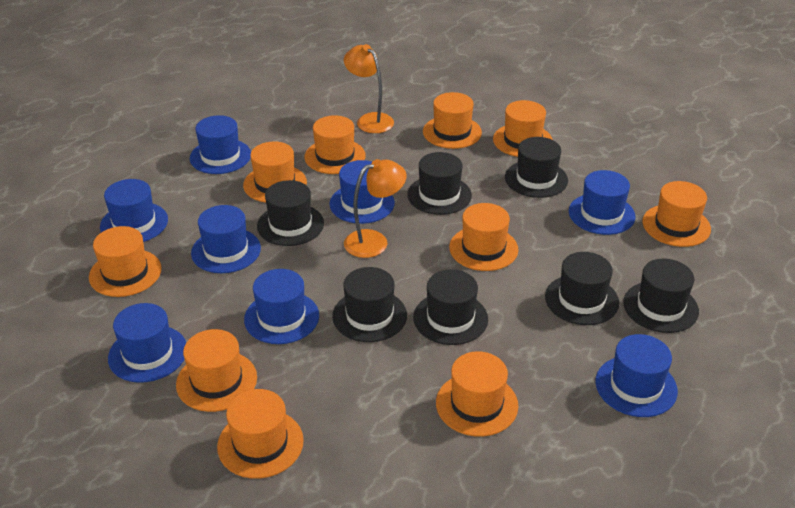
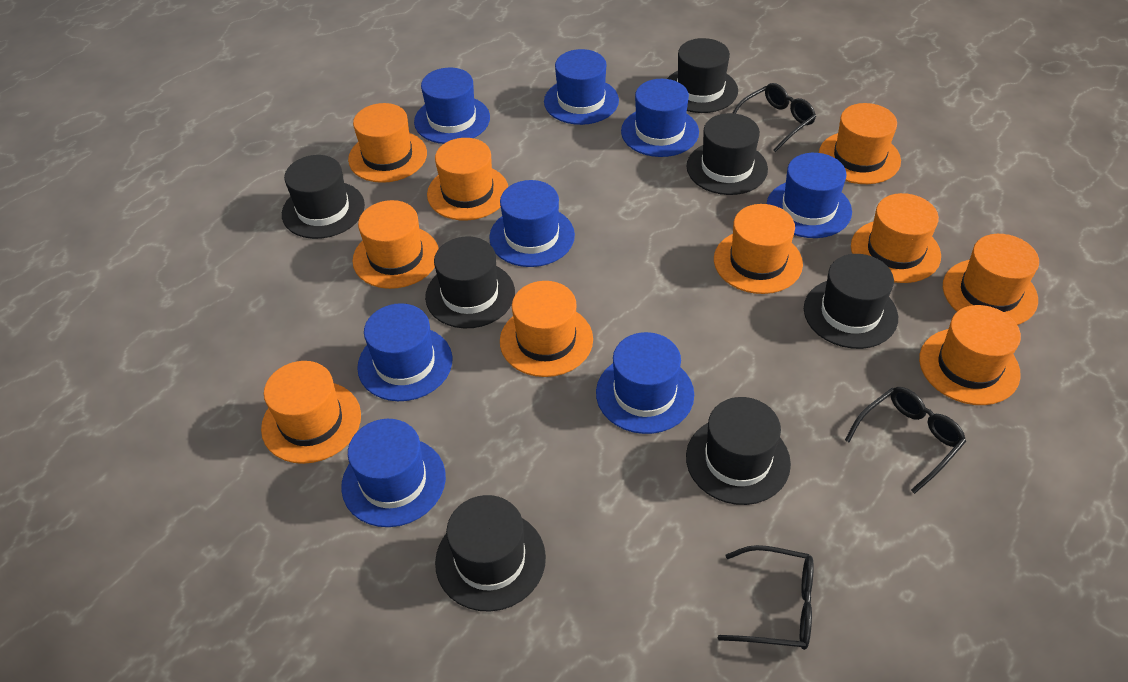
black glasses: 0 -> 3
orange lamp: 2 -> 0

